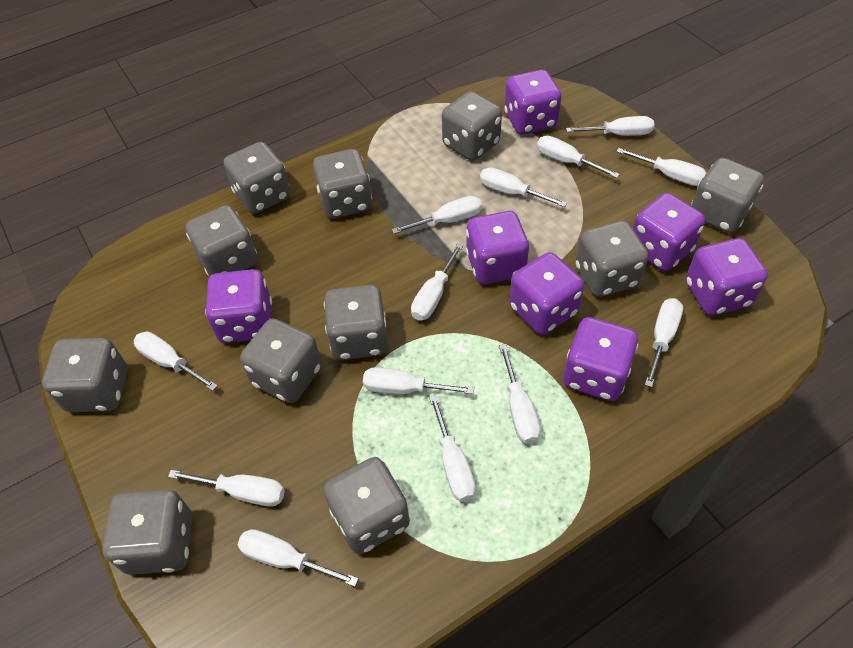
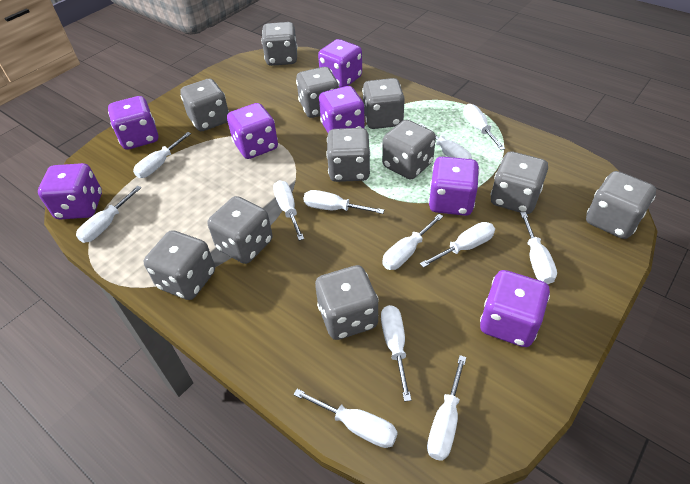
white screwdriver: 13 -> 12

